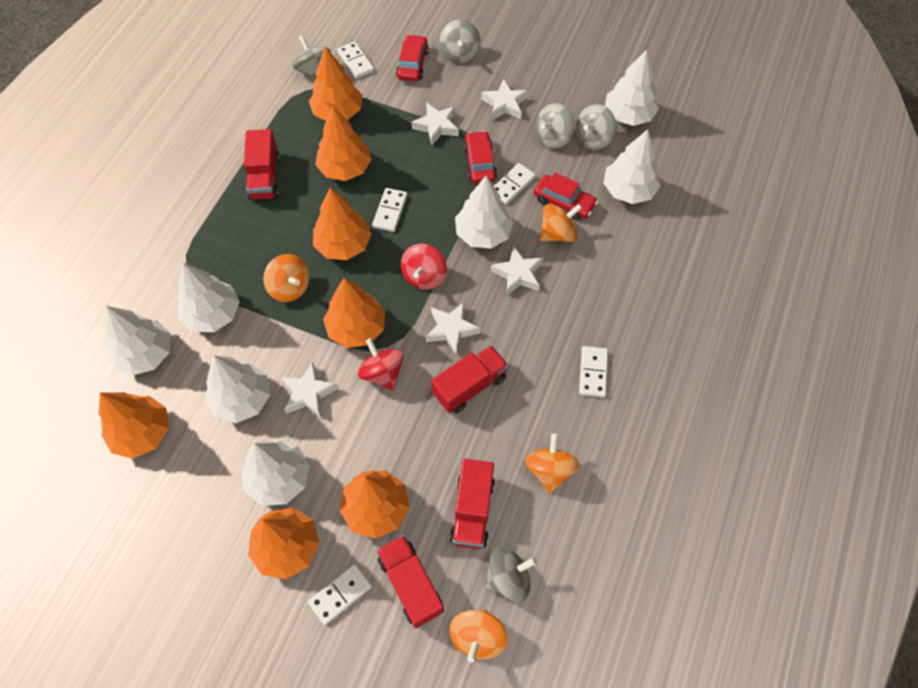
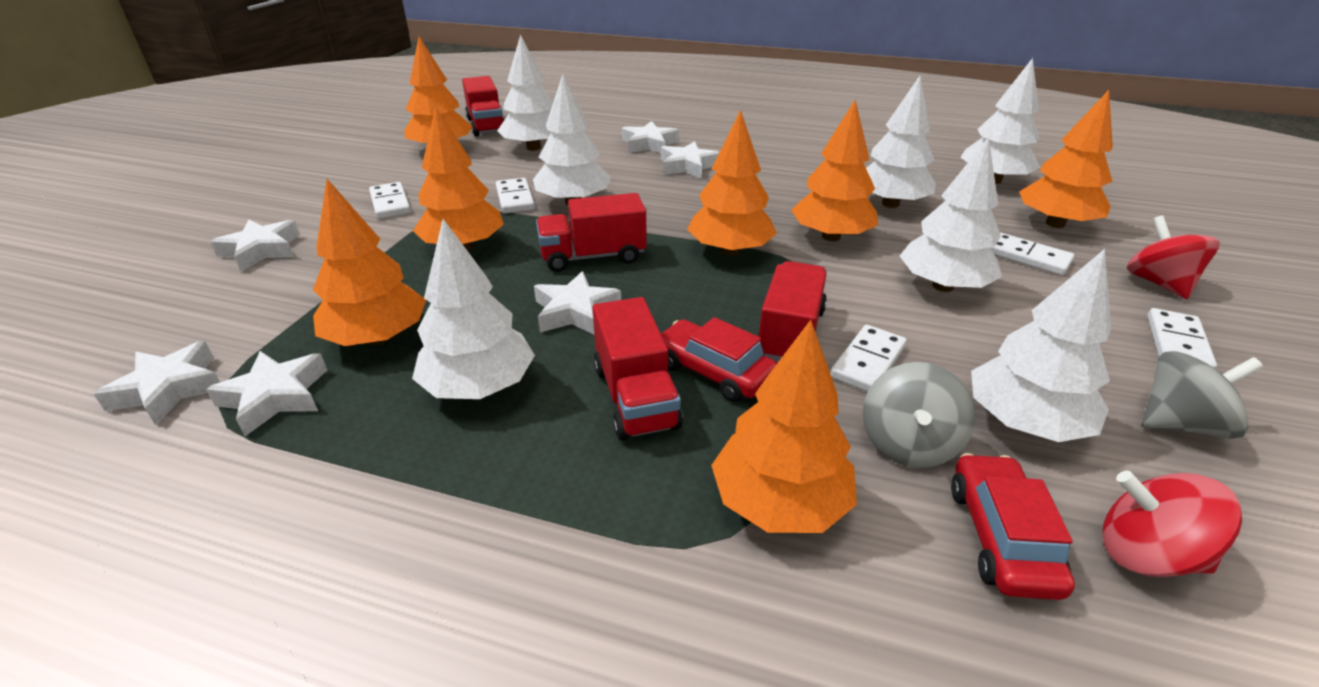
grey spinning top: 5 -> 2
orange spinning top: 4 -> 0
red car: 3 -> 2
white star: 5 -> 6

